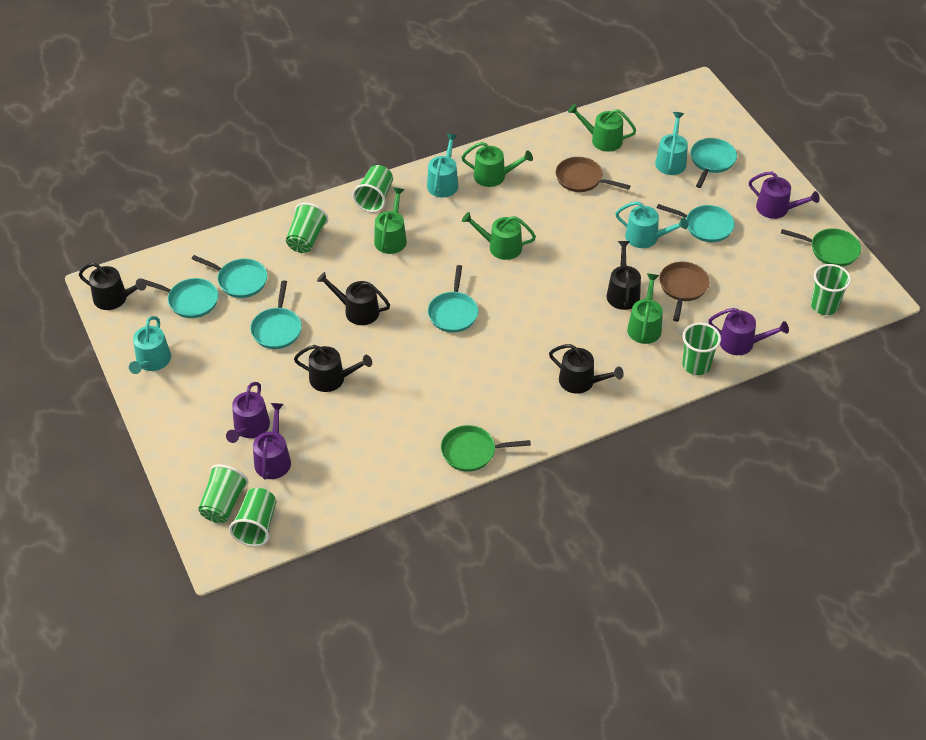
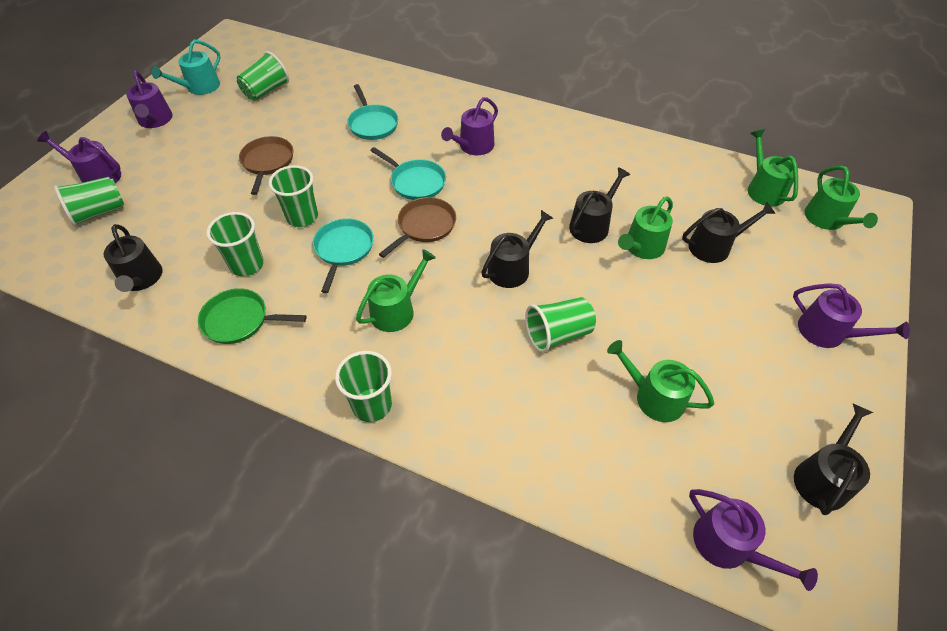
green pan: 2 -> 1
purple watering can: 4 -> 5
turquoise pan: 6 -> 3
turquoise watering can: 4 -> 1

